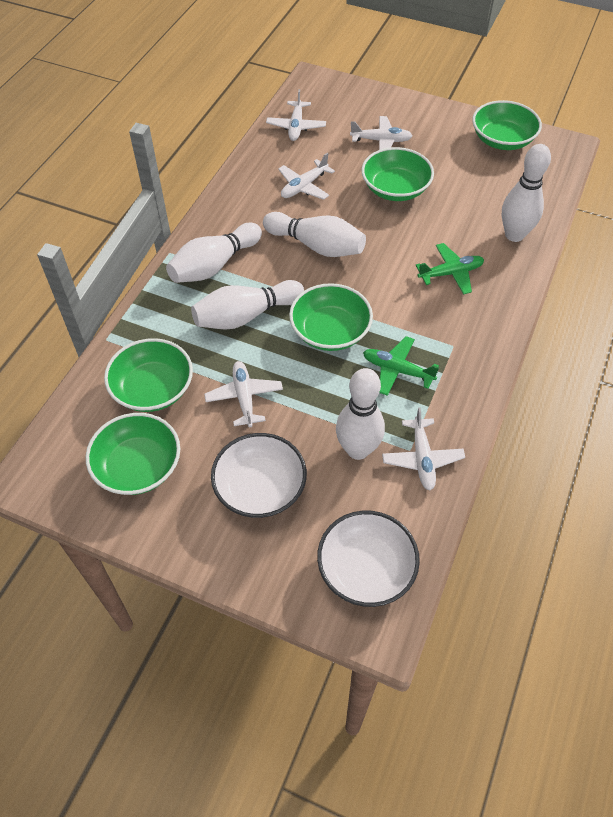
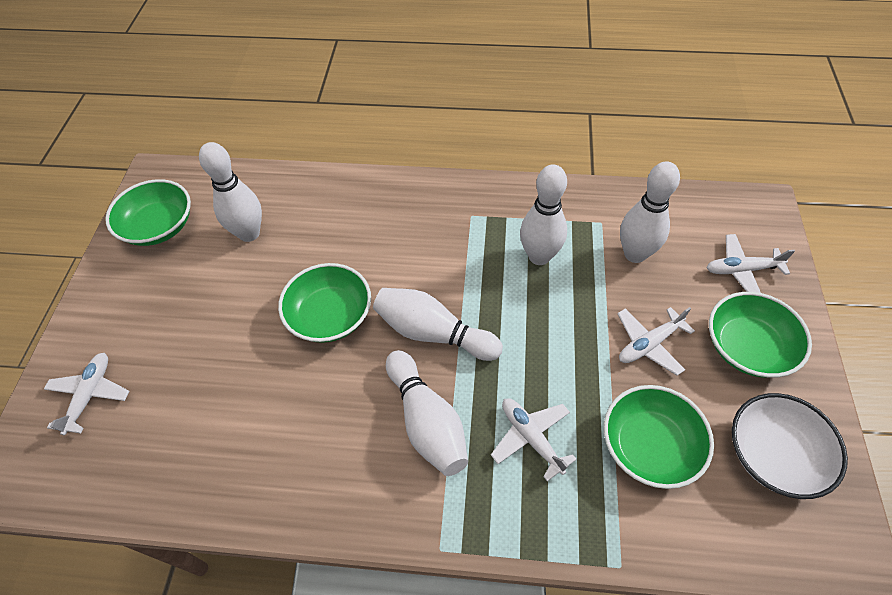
green bowl: 5 -> 4
green plane: 2 -> 0
white bowl: 2 -> 1
white plane: 5 -> 4

